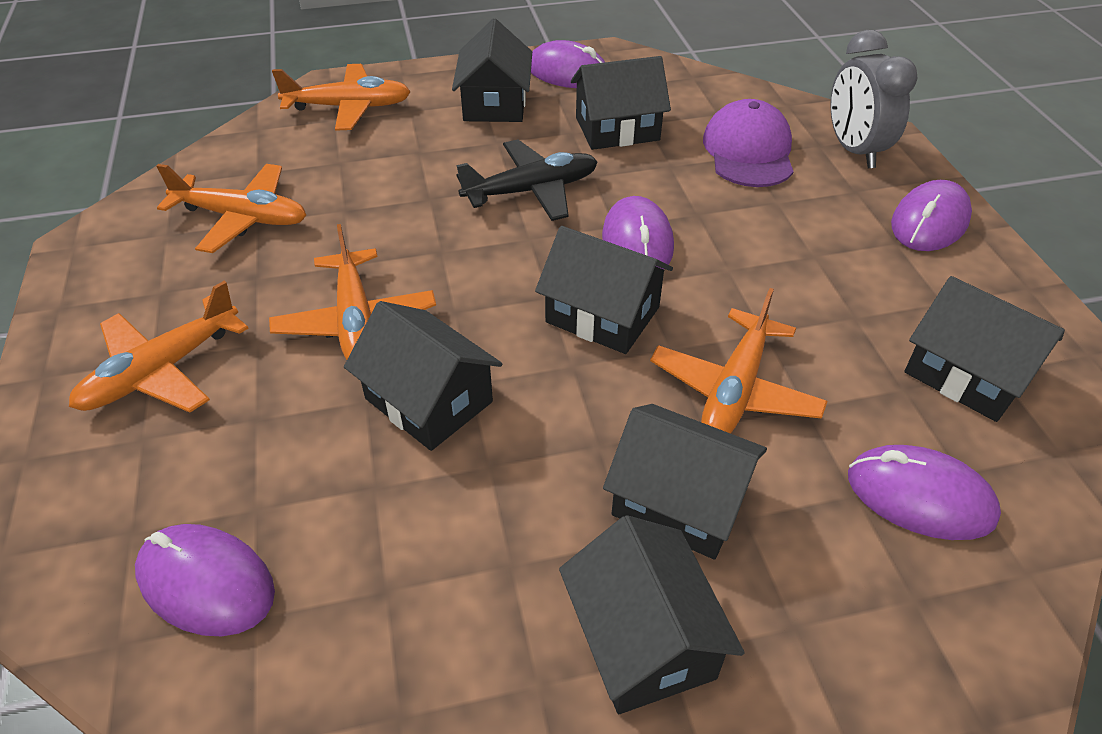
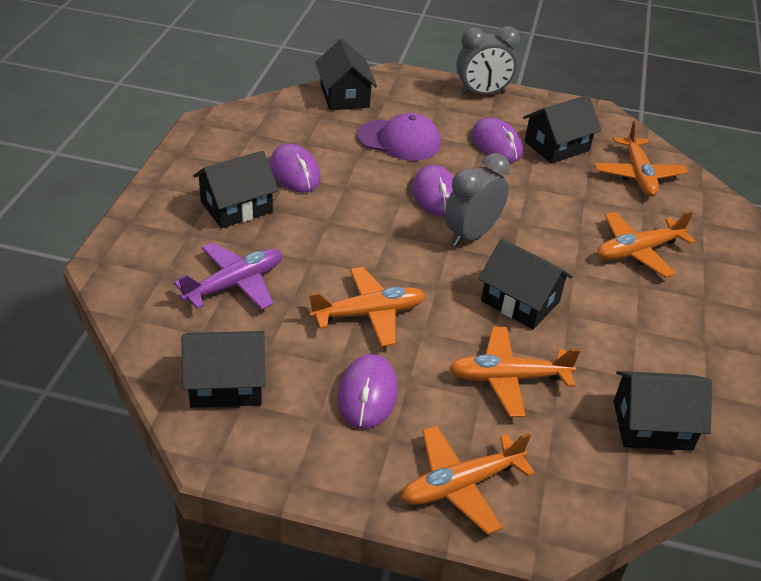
black house: 7 -> 6
black plane: 1 -> 0
grey clock: 1 -> 2
purple mouse: 5 -> 4
purple plane: 0 -> 1

